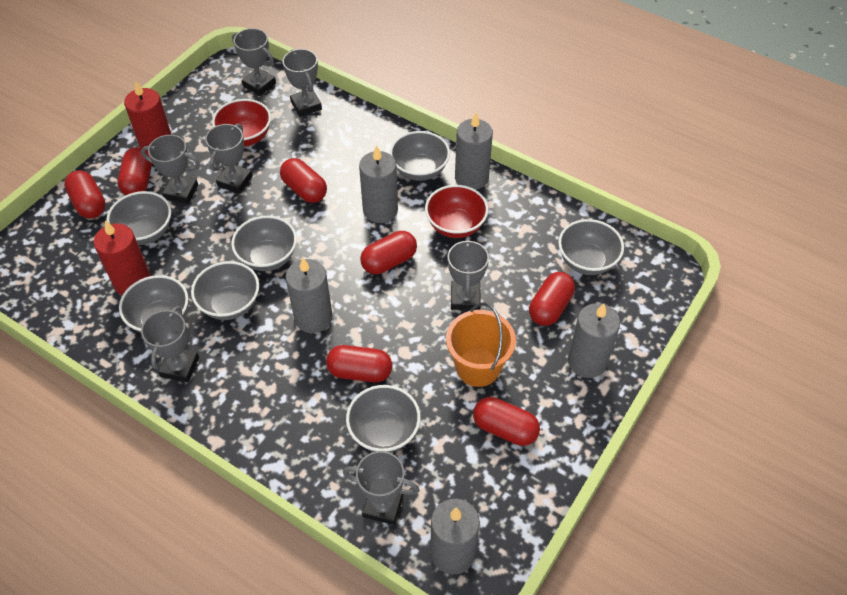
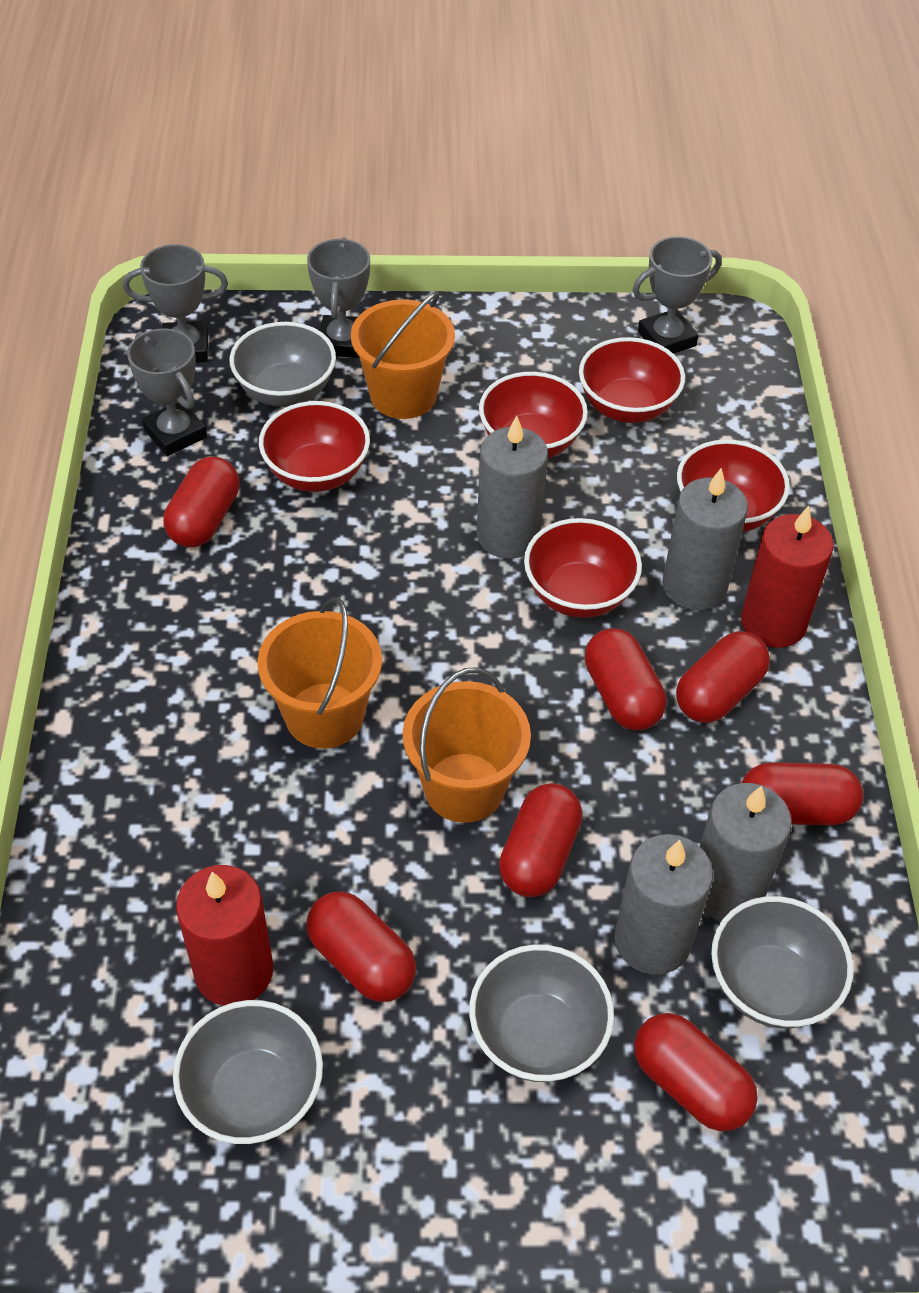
grey bowl: 7 -> 4
grey candle: 5 -> 4
grey trophy: 7 -> 4
orange bucket: 1 -> 3
red bowl: 2 -> 5

